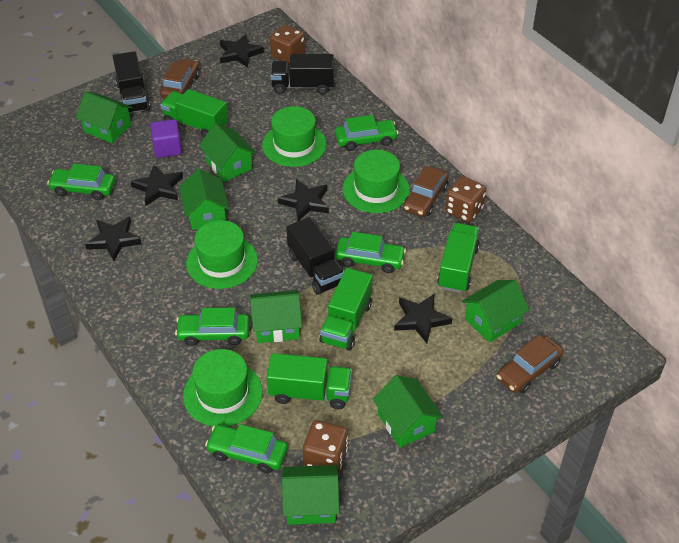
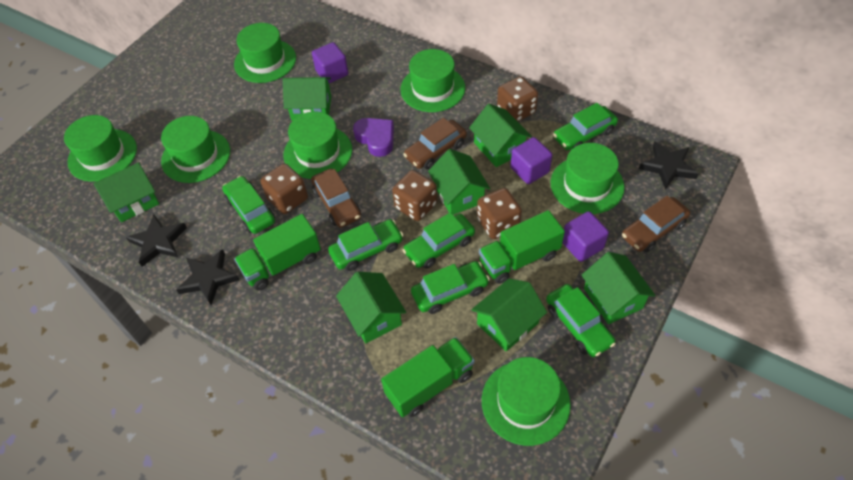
black star: 5 -> 3
black truck: 3 -> 0
brown dice: 3 -> 4
green car: 5 -> 6
green hat: 4 -> 7
green truck: 4 -> 3
purple cube: 1 -> 3
purple heart: 0 -> 1

